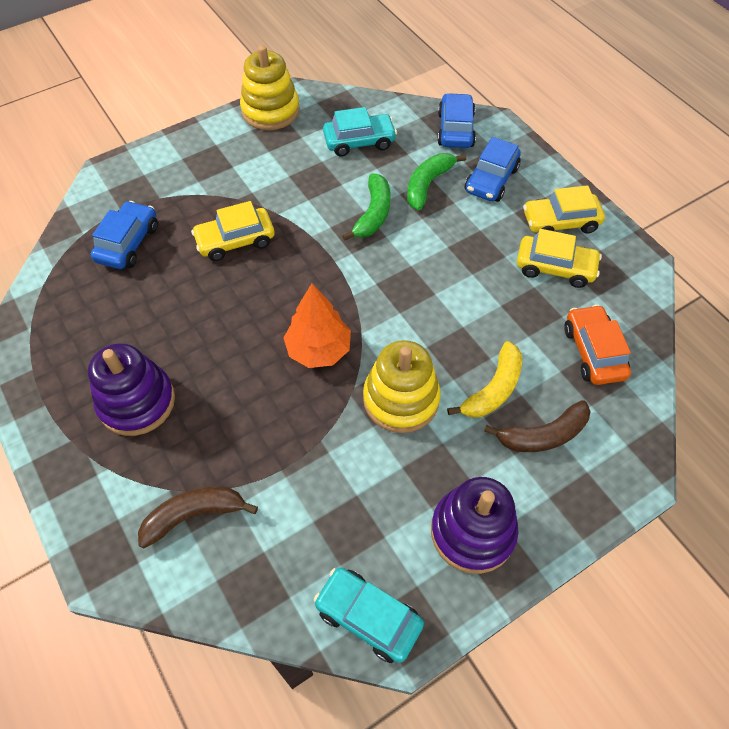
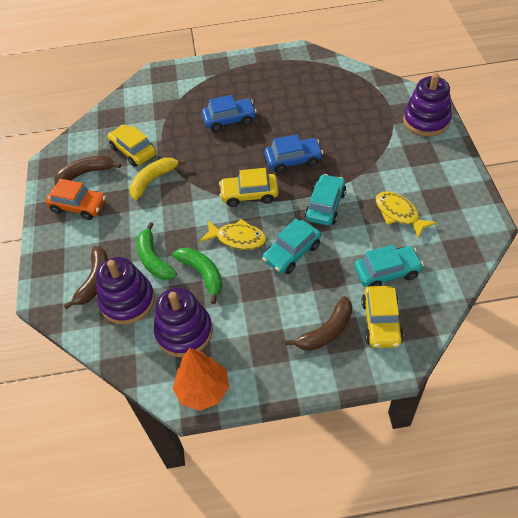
blue car: 3 -> 2
brown banana: 2 -> 3
purple stacking toy: 2 -> 3
turquoise car: 2 -> 3
yellow fish: 0 -> 2
yellow stacking toy: 2 -> 0

